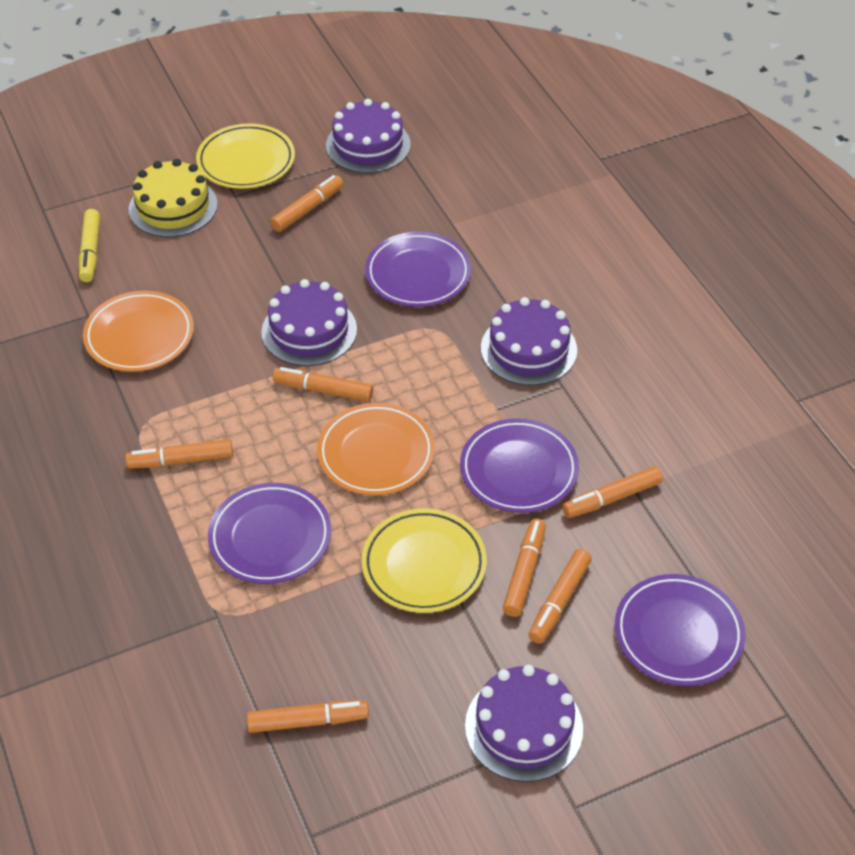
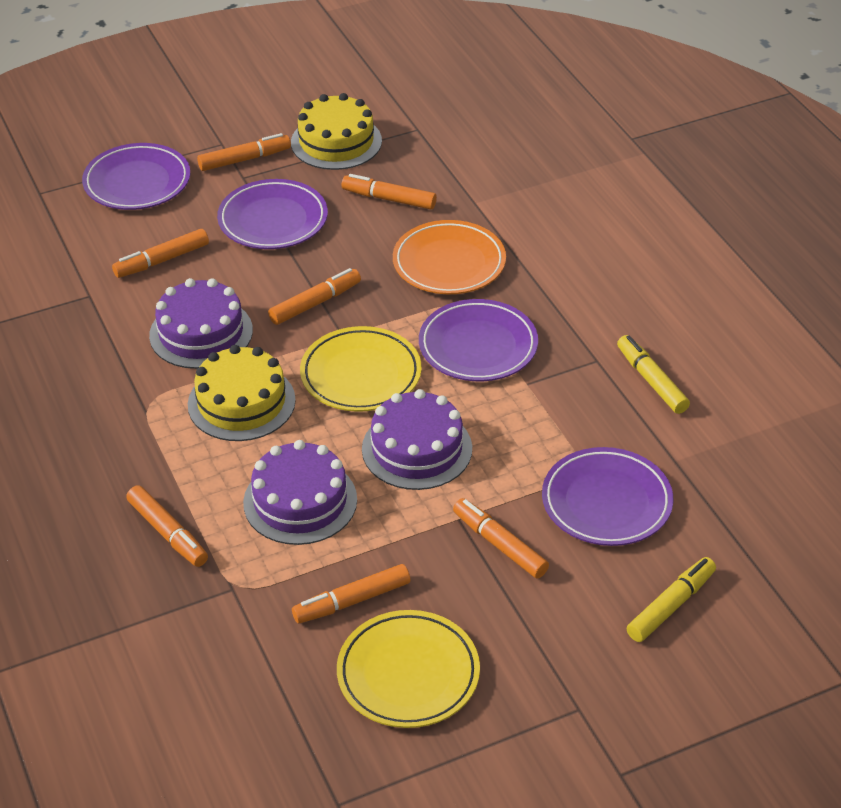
orange plate: 2 -> 1
purple cake: 4 -> 3
yellow cake: 1 -> 2
yellow marker: 1 -> 2

